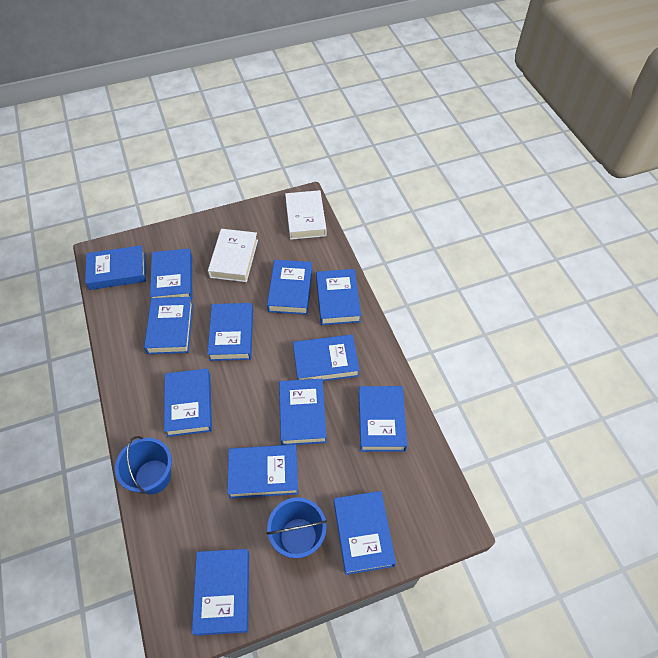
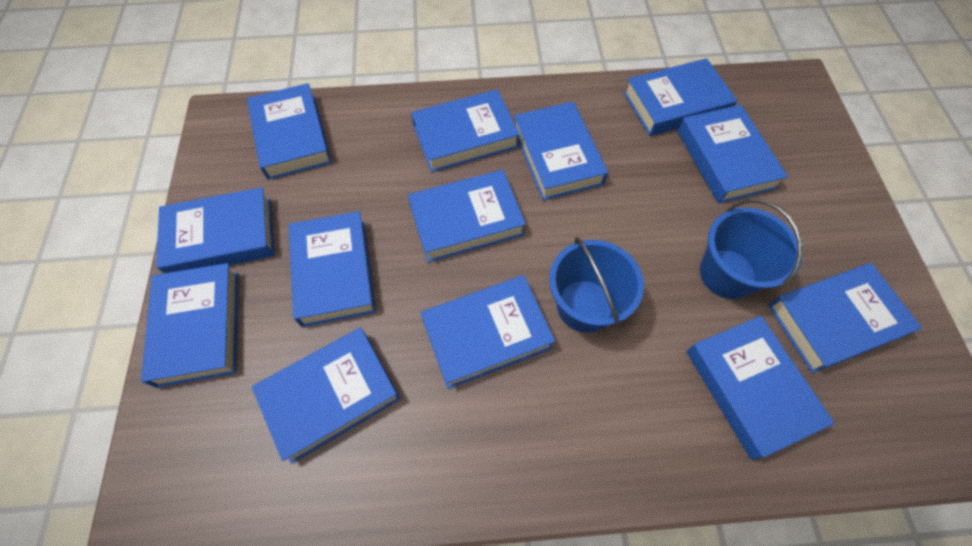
white book: 2 -> 0

